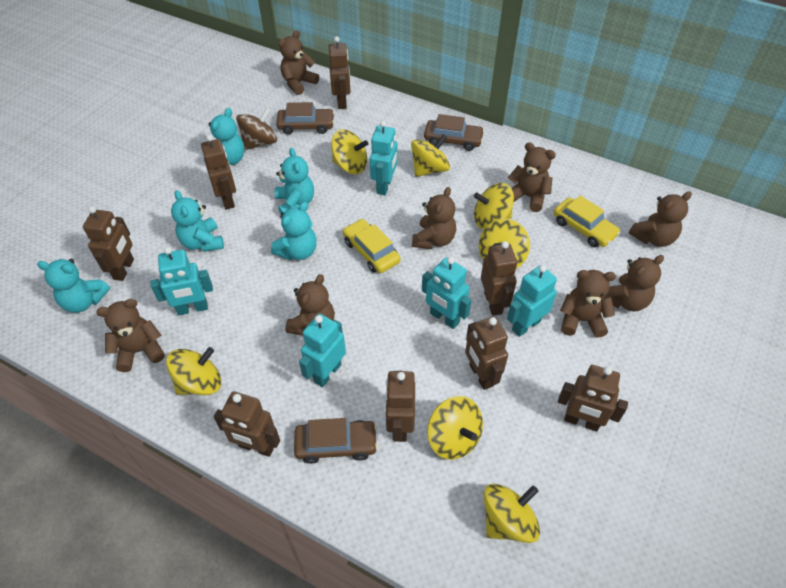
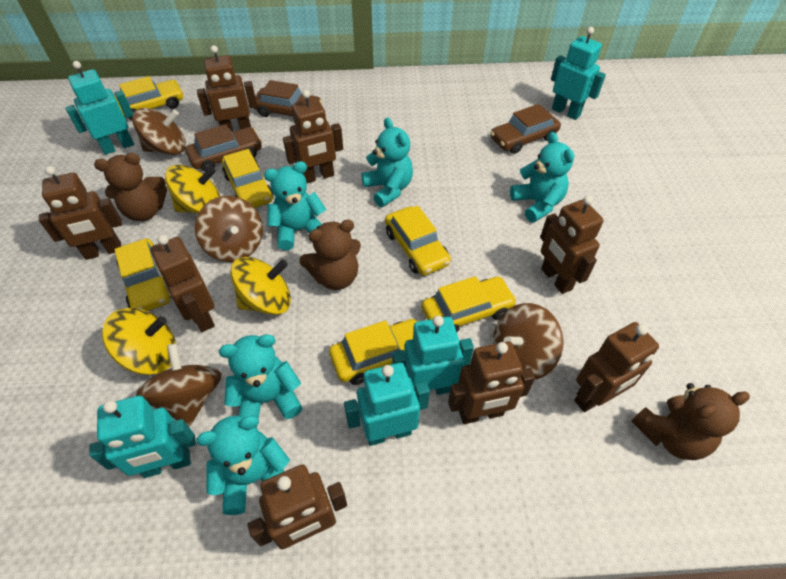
brown spinning top: 1 -> 4
brown teddy bear: 8 -> 3
yellow car: 2 -> 6
yellow spinning top: 7 -> 3

